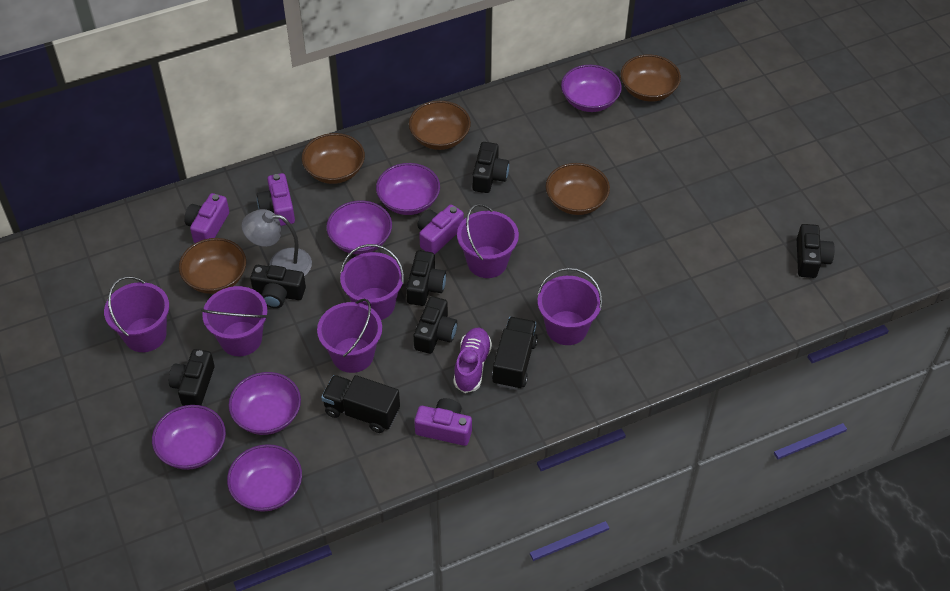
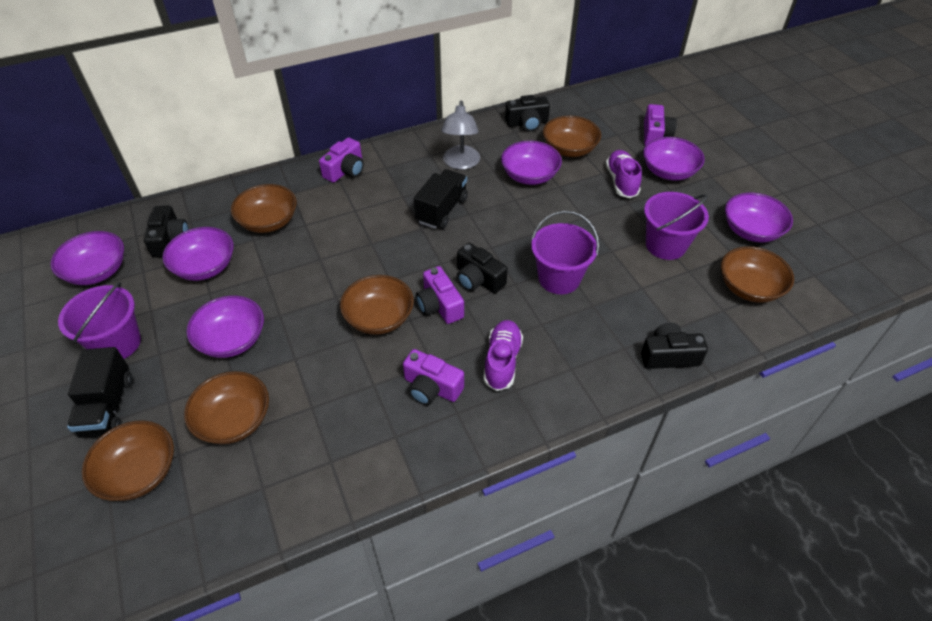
black camera: 6 -> 4
brown bowl: 5 -> 6
purple bucket: 6 -> 3
purple shoe: 1 -> 2

